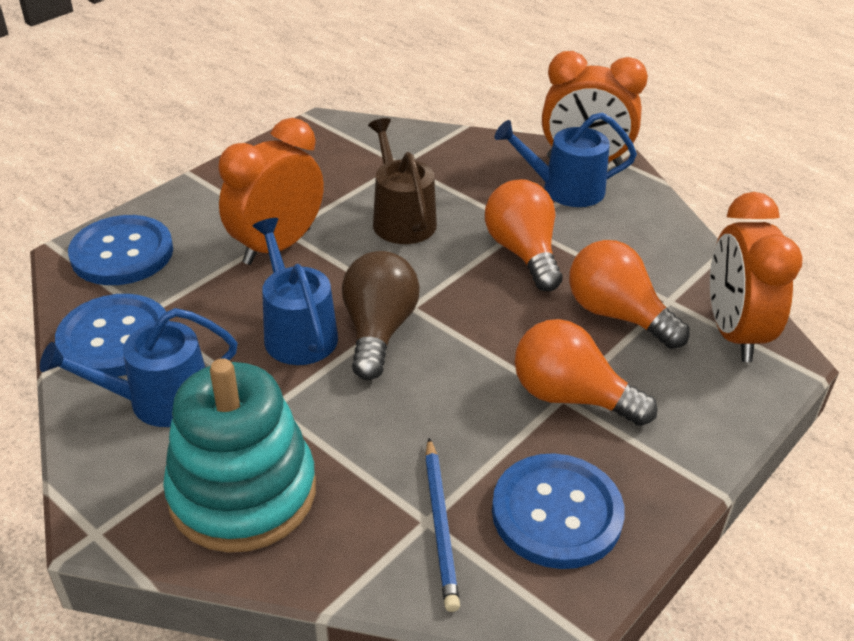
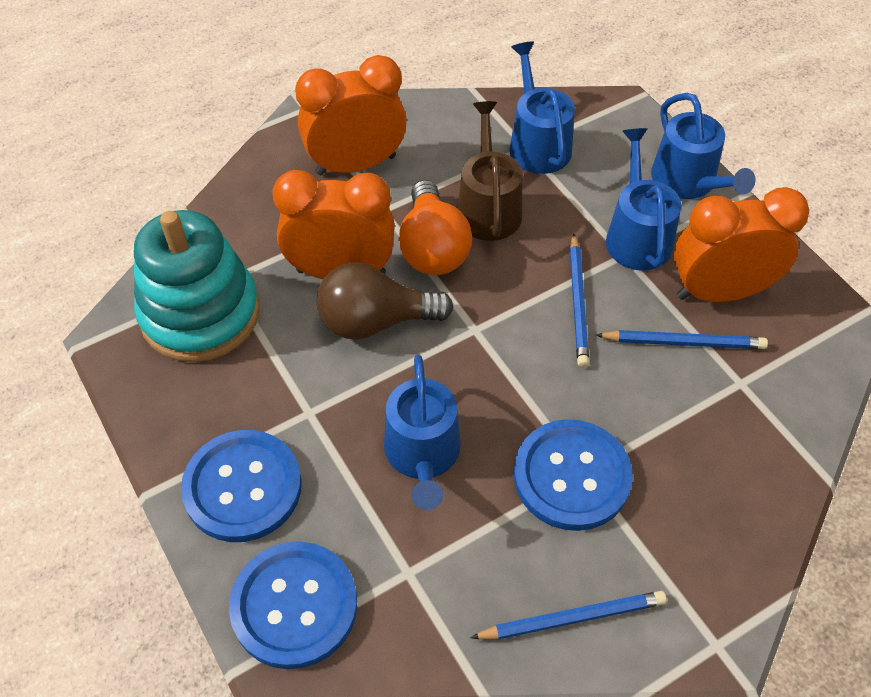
blue pencil: 1 -> 3
blue watering can: 3 -> 4
orange light bulb: 3 -> 1

